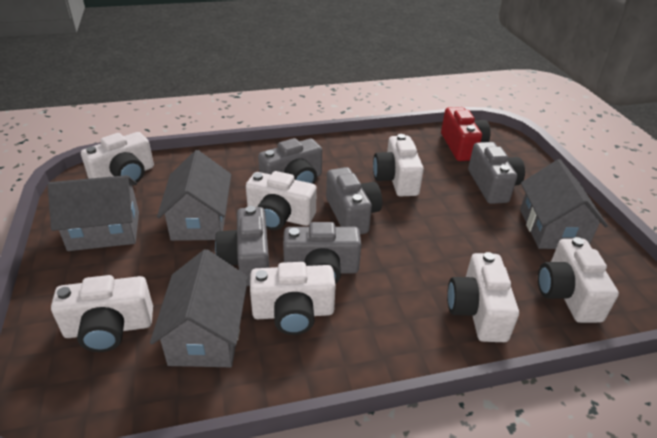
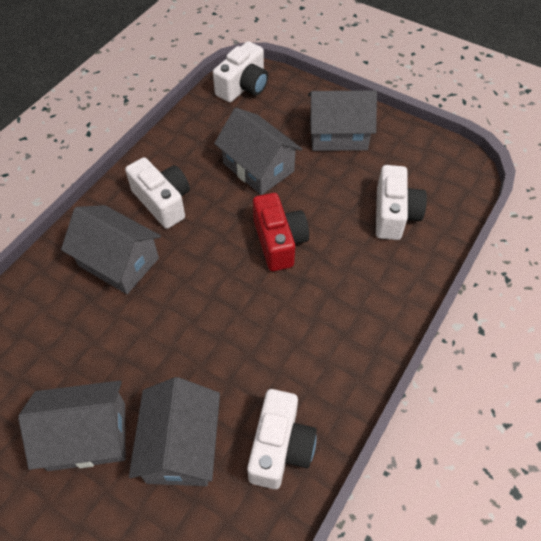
grey camera: 5 -> 0
grey house: 4 -> 5
white camera: 7 -> 4

